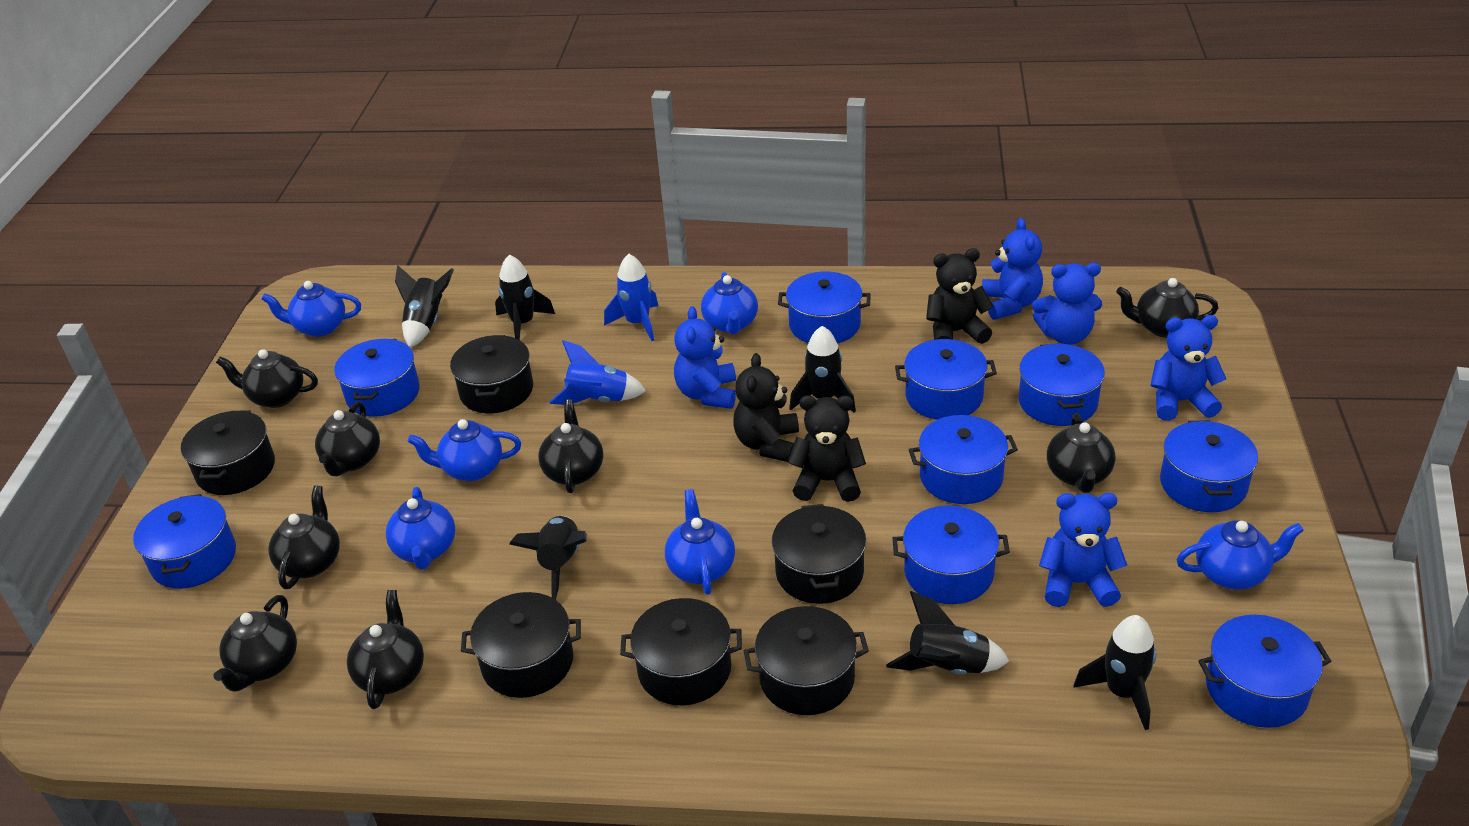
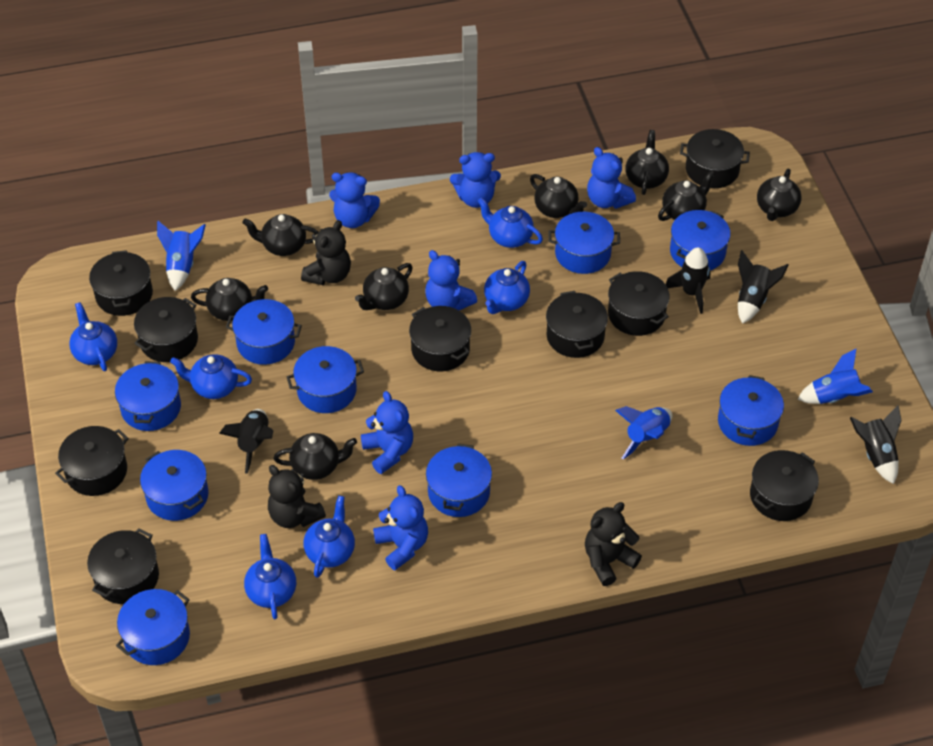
black pot: 6 -> 9
black rocket: 6 -> 4
blue rocket: 2 -> 3
blue teddy bear: 5 -> 6

